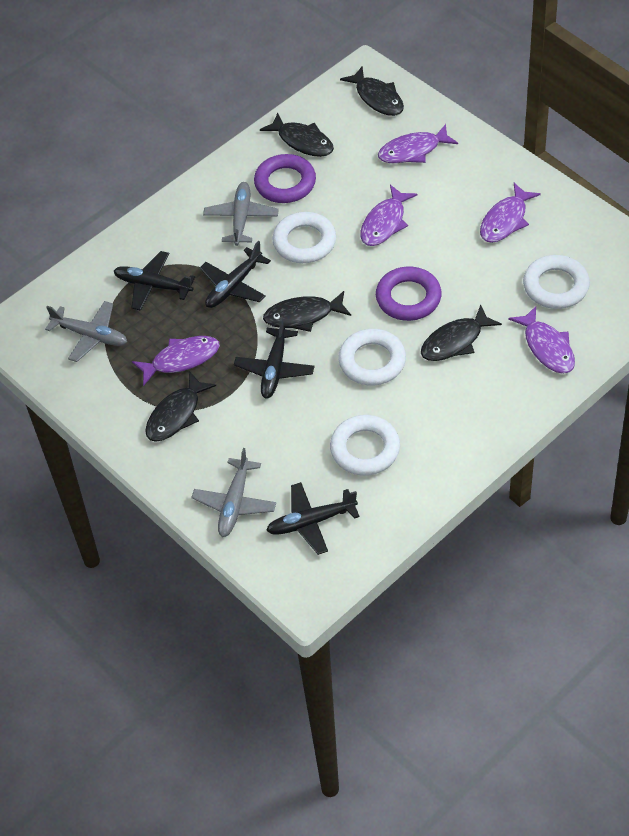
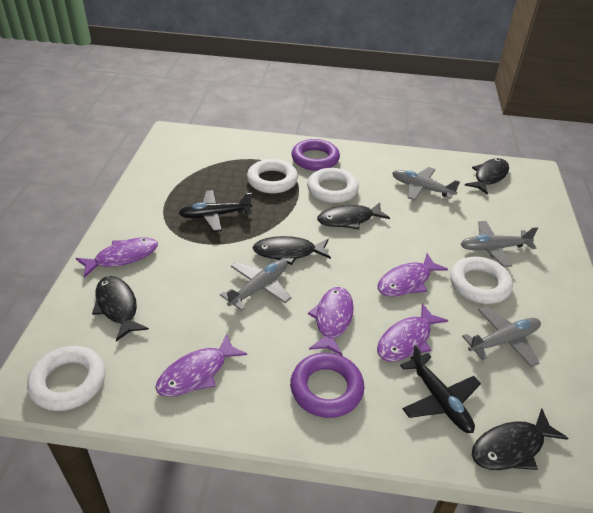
black plane: 4 -> 2
grey plane: 3 -> 4

